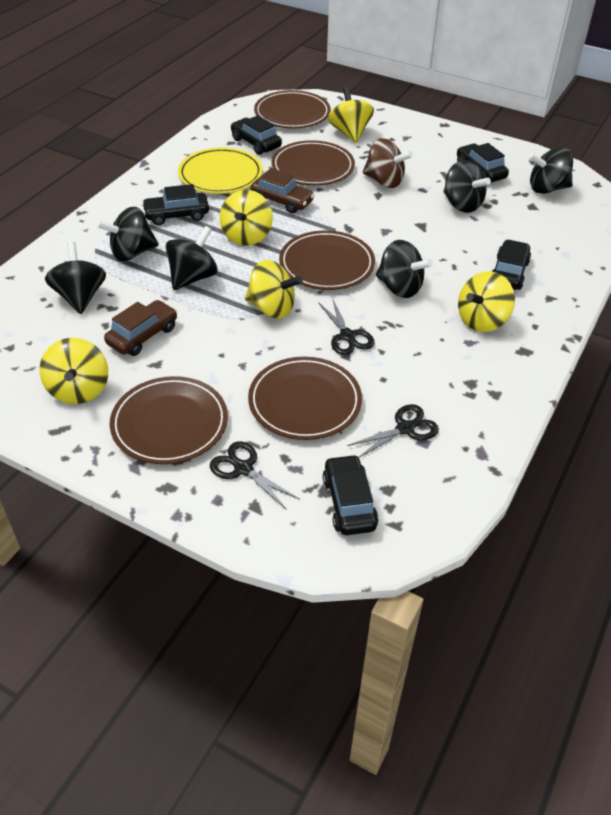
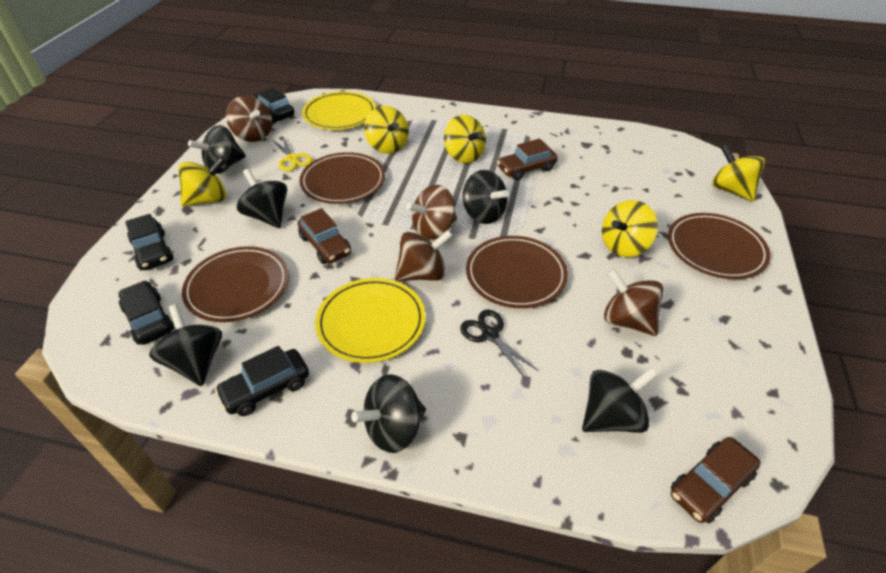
black car: 5 -> 4
black scissors: 3 -> 1
brown car: 2 -> 3
brown plate: 5 -> 4
brown spinning top: 1 -> 4
yellow plate: 1 -> 2
yellow scissors: 0 -> 1

